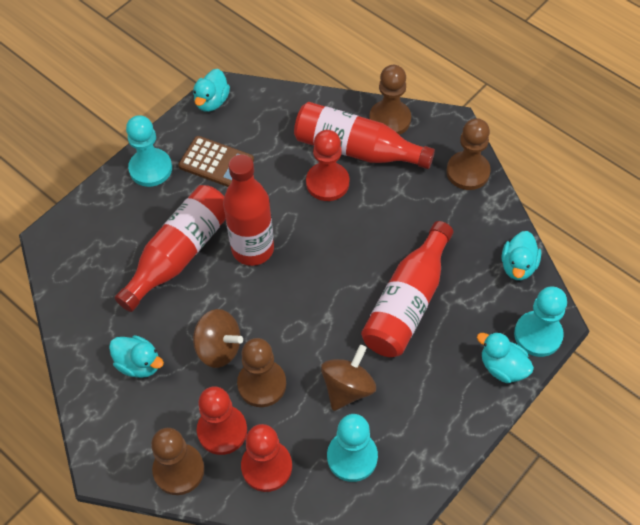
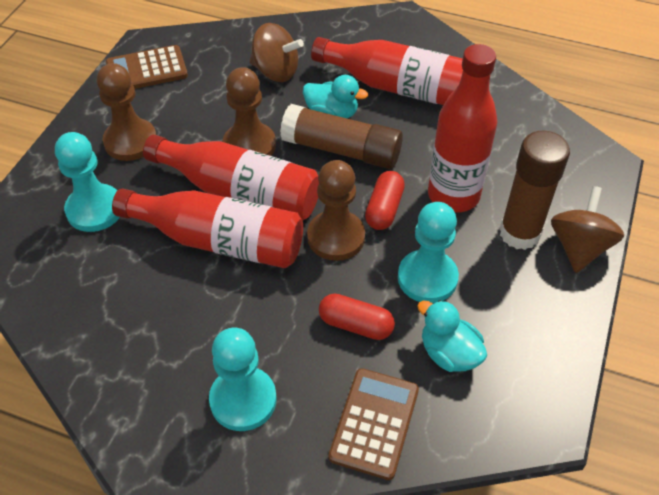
brown calculator: 1 -> 2
brown glue stick: 0 -> 2
brown pawn: 4 -> 3
red capsule: 0 -> 2
red pawn: 3 -> 0
turquoise duck: 4 -> 2

